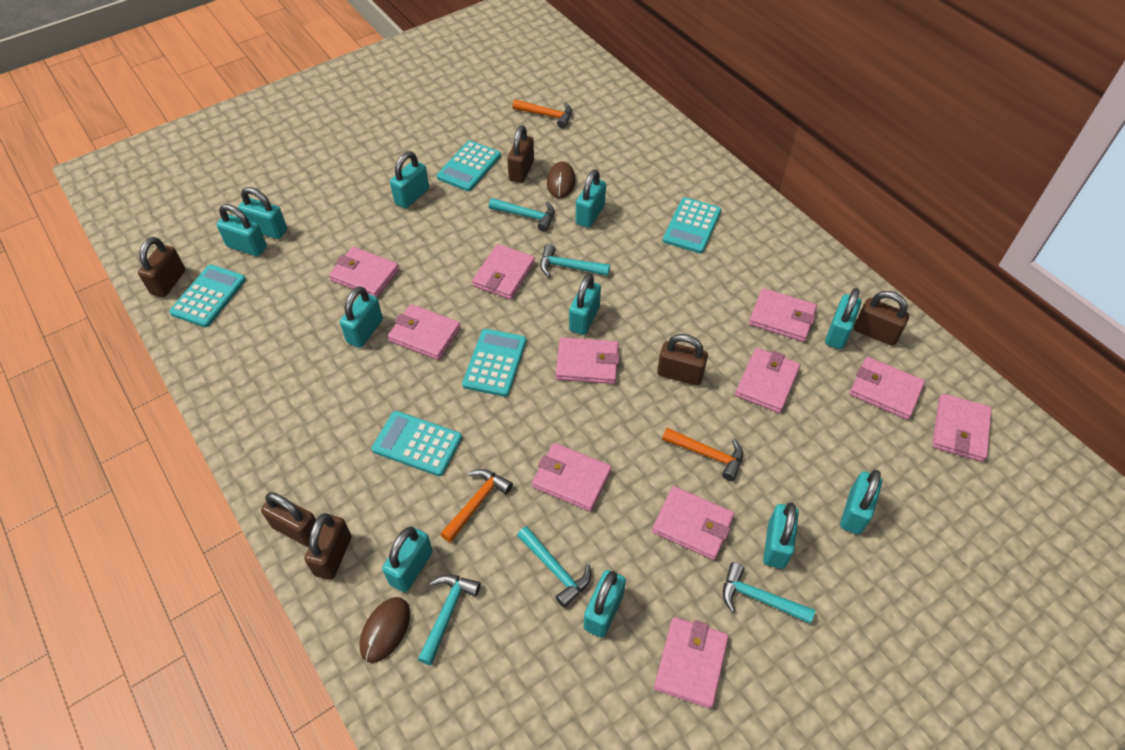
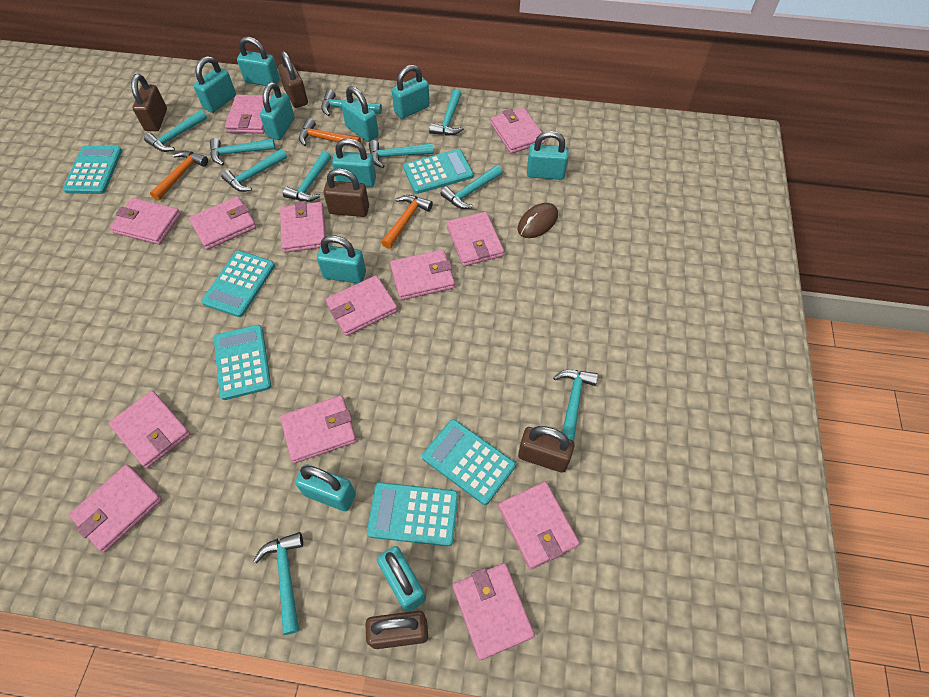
brown mouse: 2 -> 1
brown padlock: 6 -> 5
pink wallet: 11 -> 13
turquoise calculator: 5 -> 6
turquoise hammer: 5 -> 10
turquoise padlock: 11 -> 10

